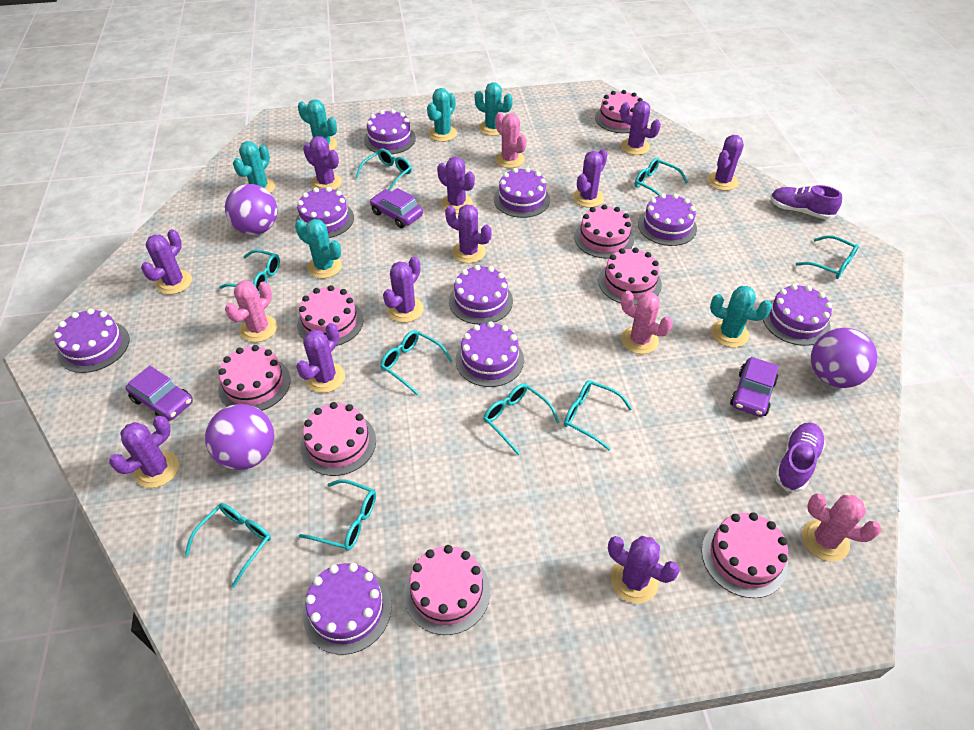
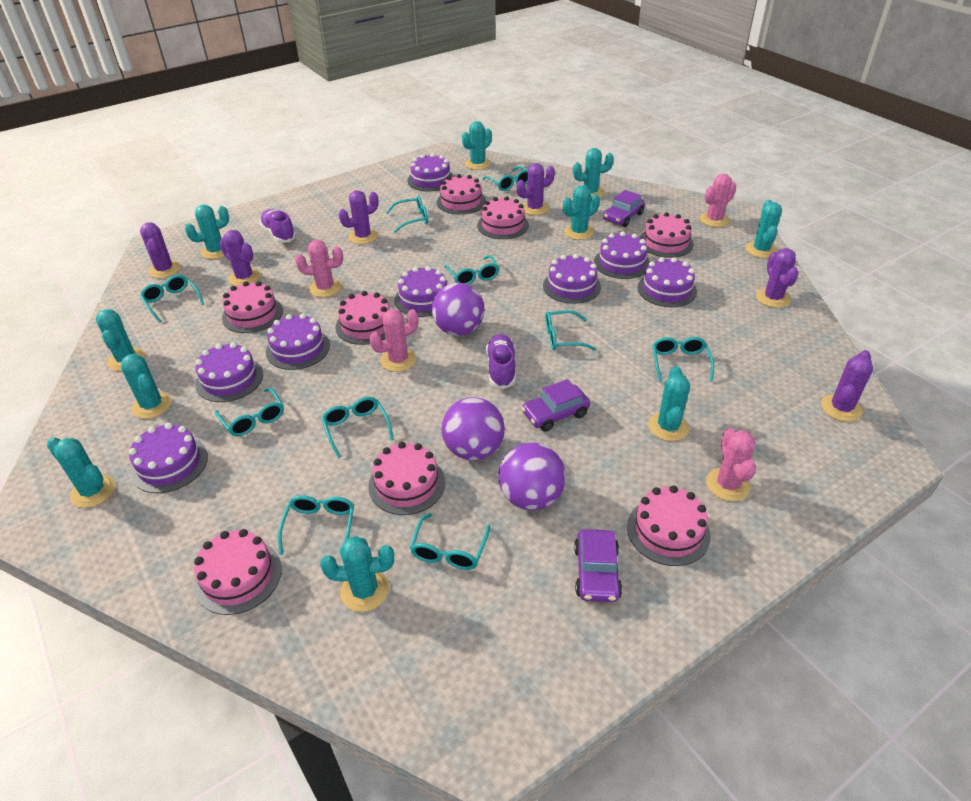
purple cactus: 11 -> 6
purple cake: 9 -> 8
turquoise cactus: 6 -> 10
turquoise glasses: 9 -> 10

